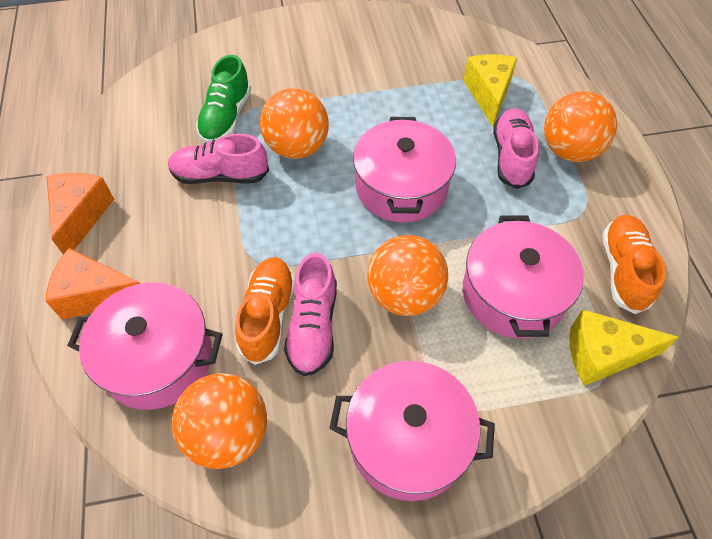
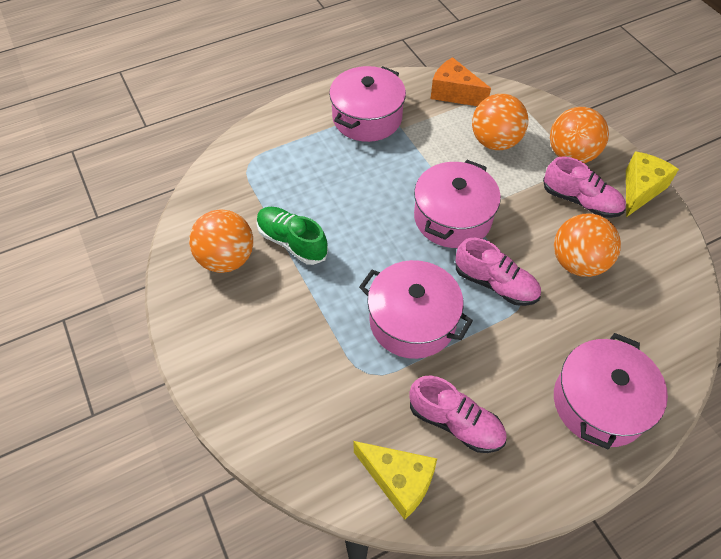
orange cheese: 2 -> 1
orange shoe: 2 -> 0

